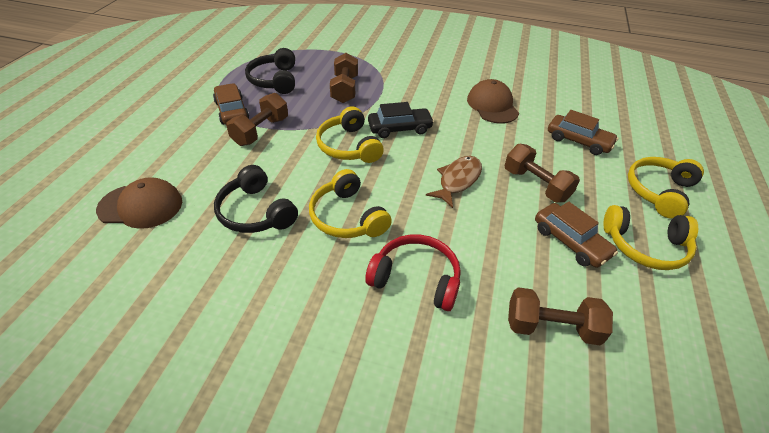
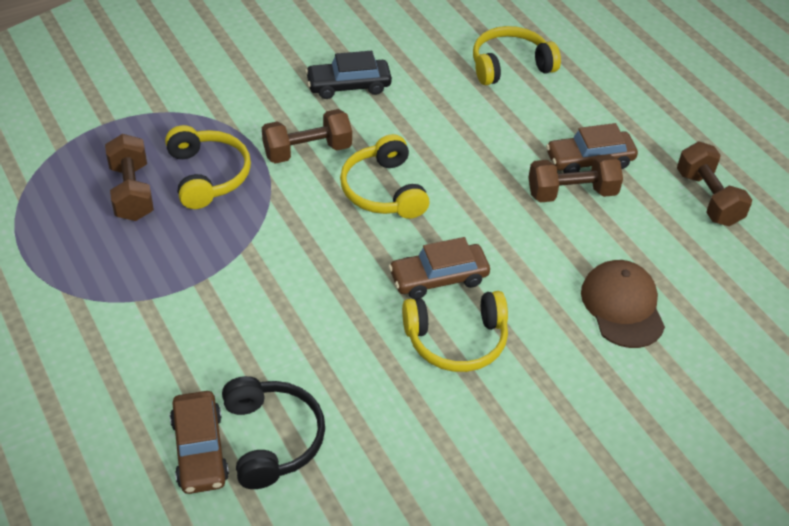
black headphones: 2 -> 1
brown cap: 2 -> 1
brown fish: 1 -> 0
red headphones: 1 -> 0

